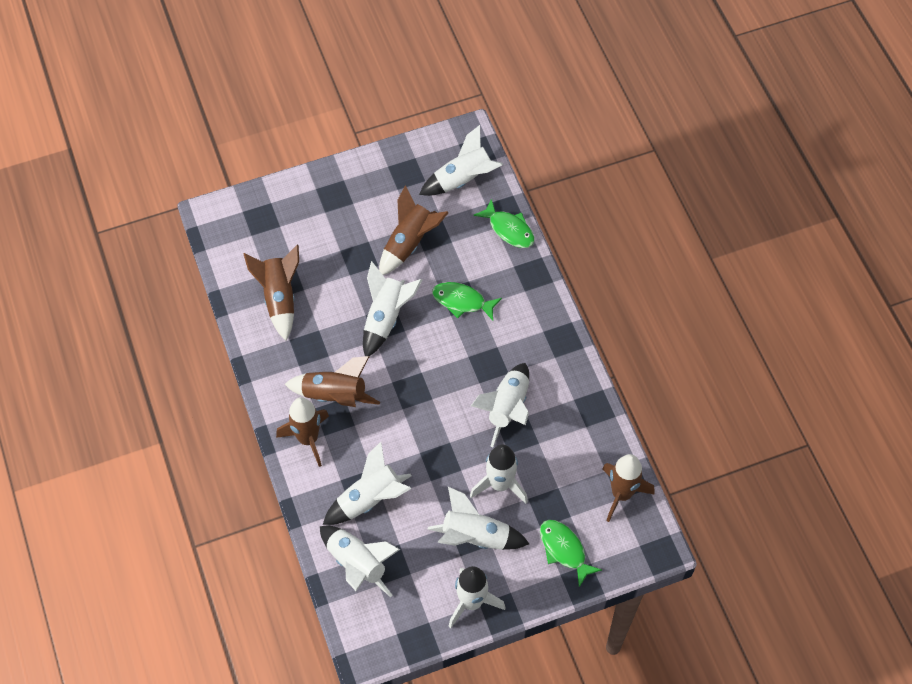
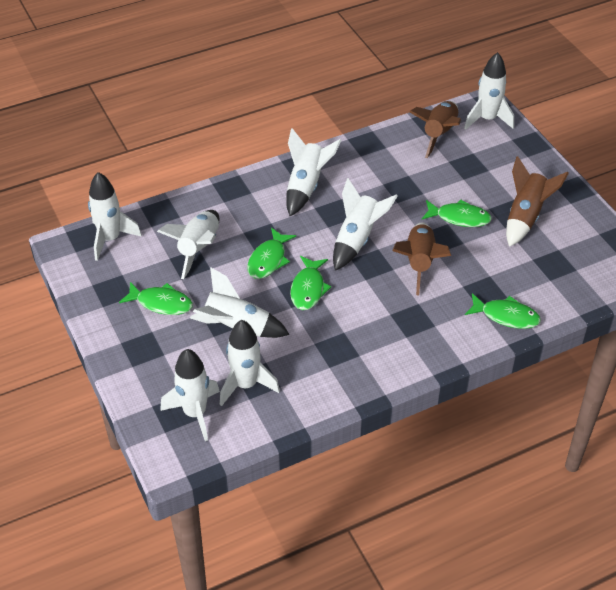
brown rocket: 5 -> 3
green fish: 3 -> 5

